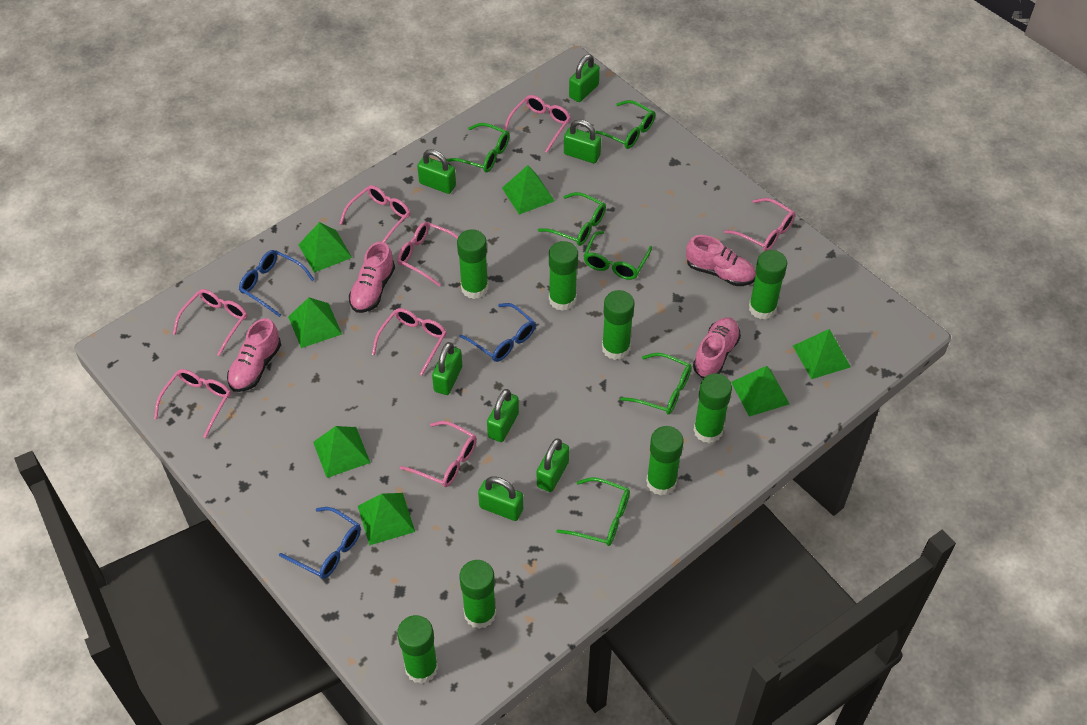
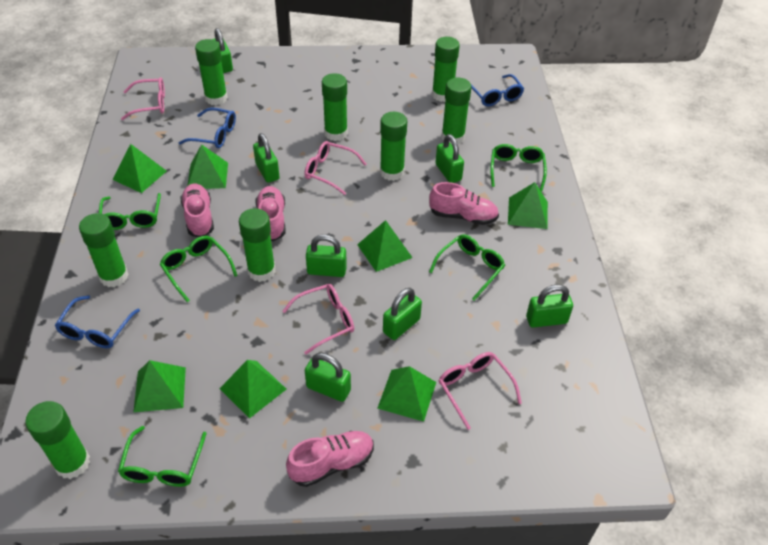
green glasses: 6 -> 5
pink glasses: 8 -> 4

